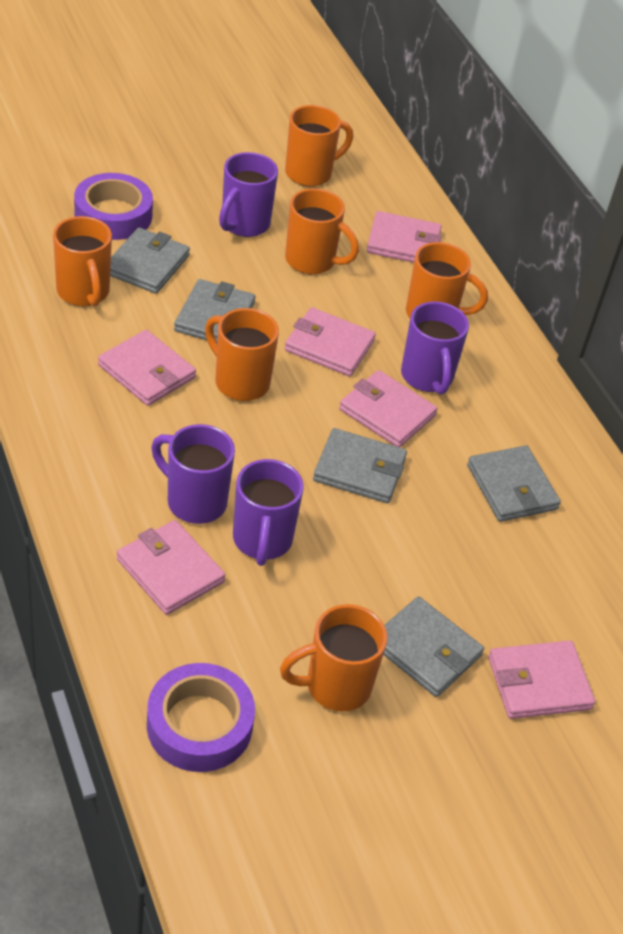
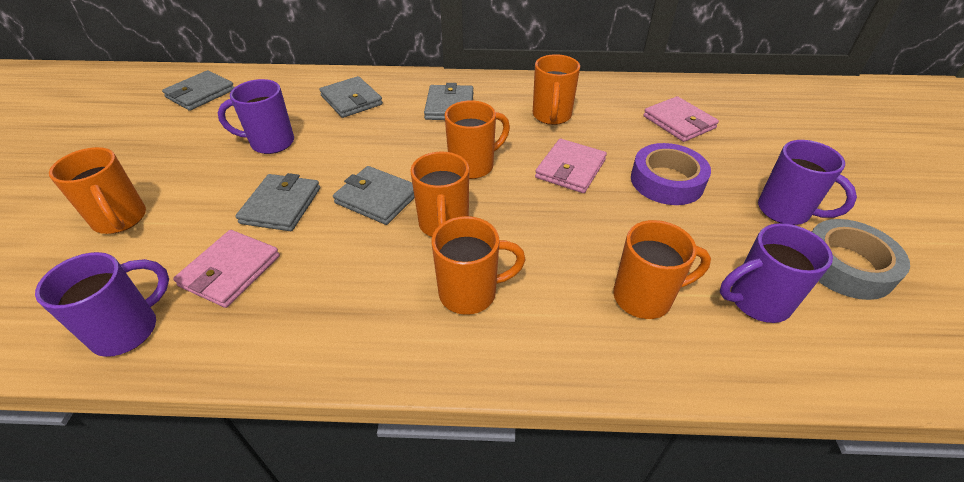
grey tape: 0 -> 1
pink wallet: 6 -> 3
purple tape: 2 -> 1

